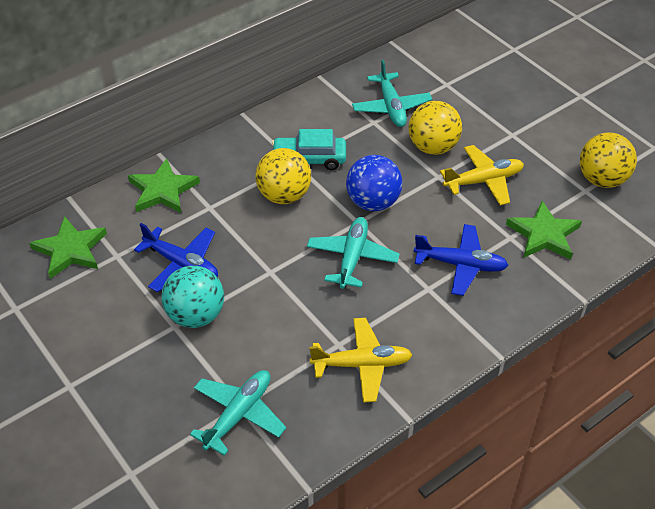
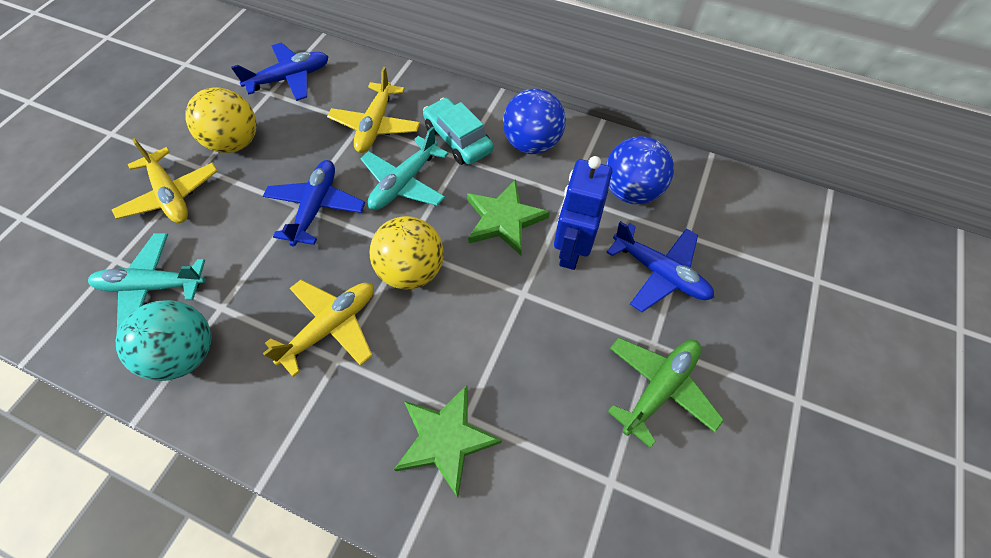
blue ball: 1 -> 2
blue plane: 2 -> 3
blue robot: 0 -> 1
green plane: 0 -> 1
green star: 3 -> 2
turquoise plane: 3 -> 2
yellow ball: 3 -> 2
yellow plane: 2 -> 3

